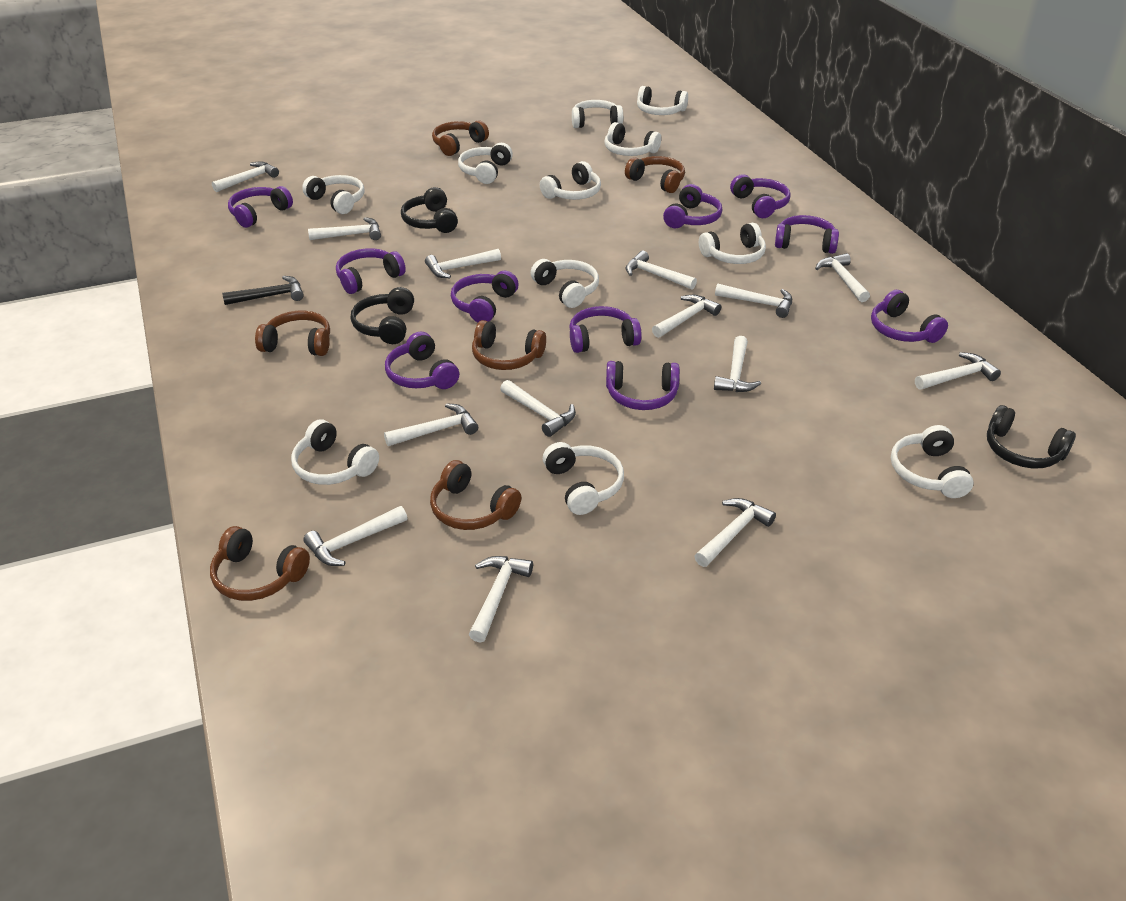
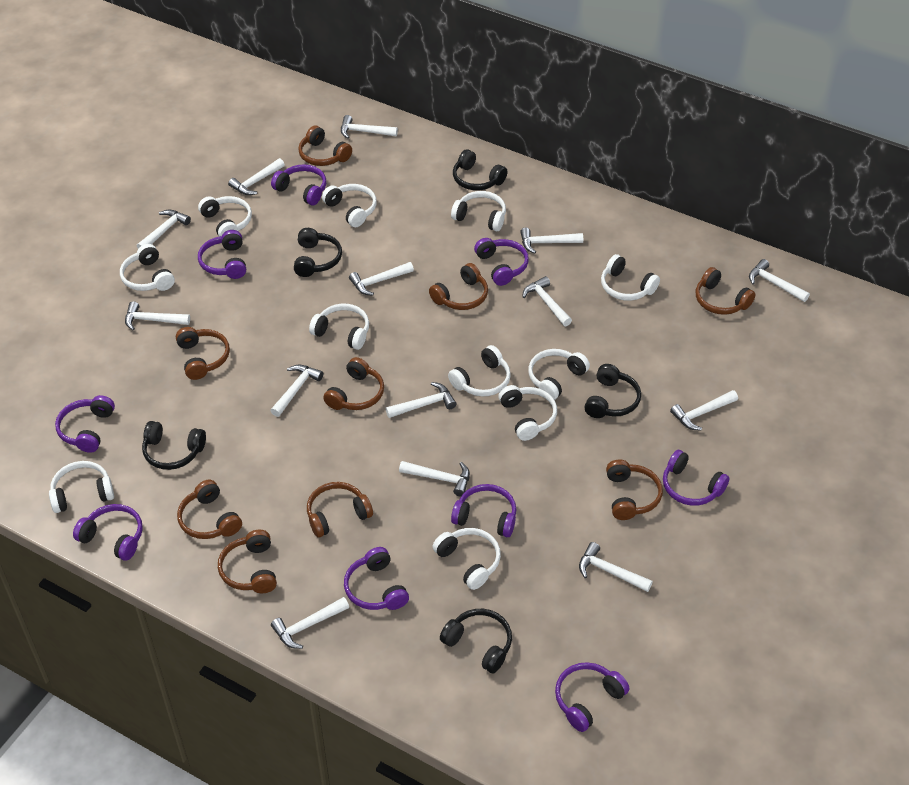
black hammer: 1 -> 0
black headphones: 3 -> 5
brown headphones: 6 -> 9
purple headphones: 10 -> 9

